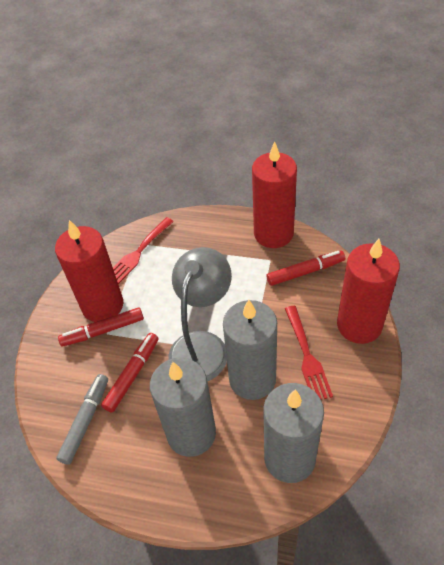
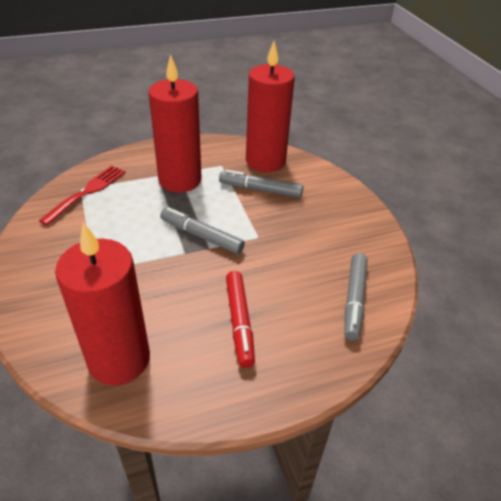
grey candle: 3 -> 0
grey lamp: 1 -> 0
grey marker: 1 -> 3
red fork: 2 -> 1
red marker: 3 -> 1

